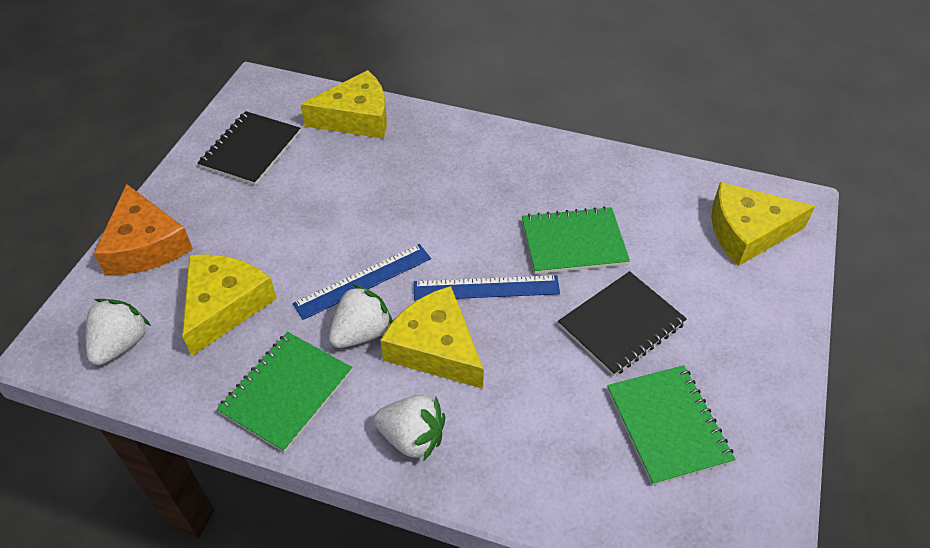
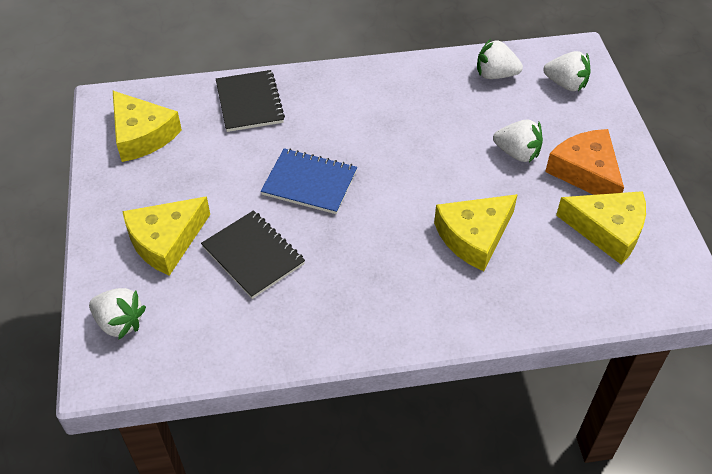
blue notebook: 0 -> 1
blue ruler: 2 -> 0
green notebook: 3 -> 0
white strawberry: 3 -> 4

